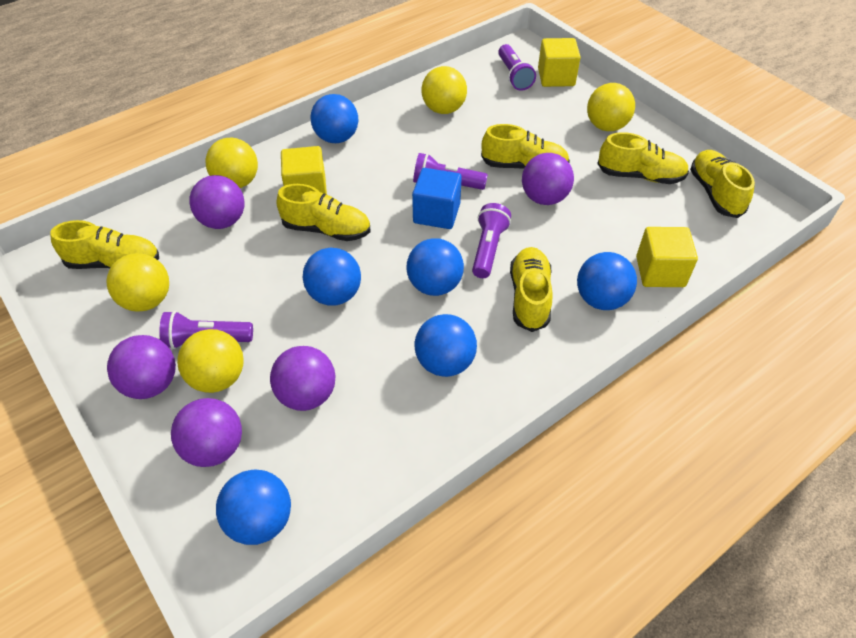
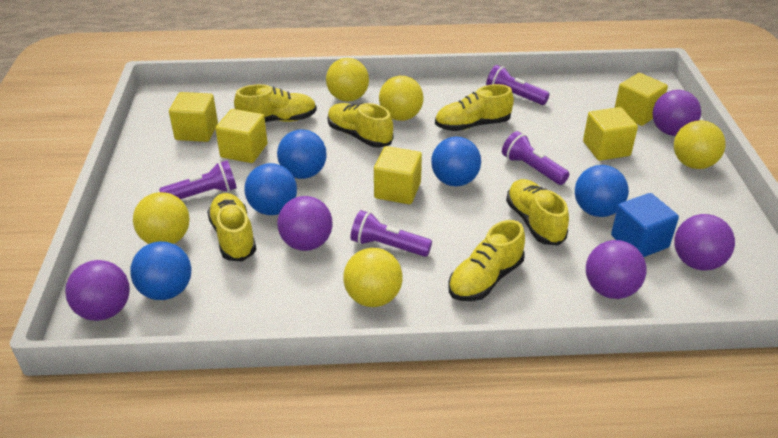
blue ball: 6 -> 5
yellow cube: 3 -> 5

